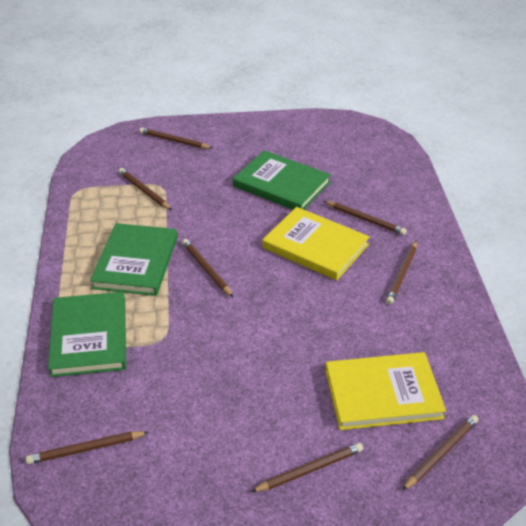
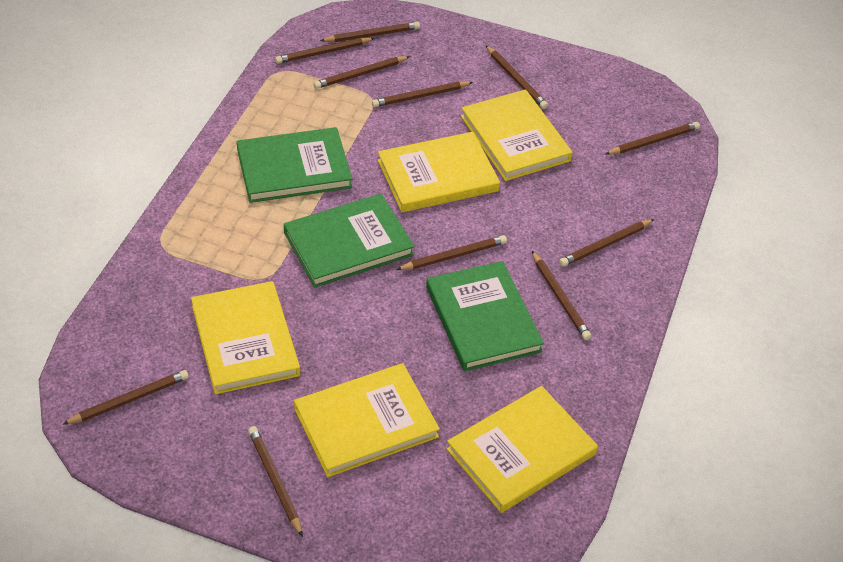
brown pencil: 8 -> 11
yellow book: 2 -> 5

